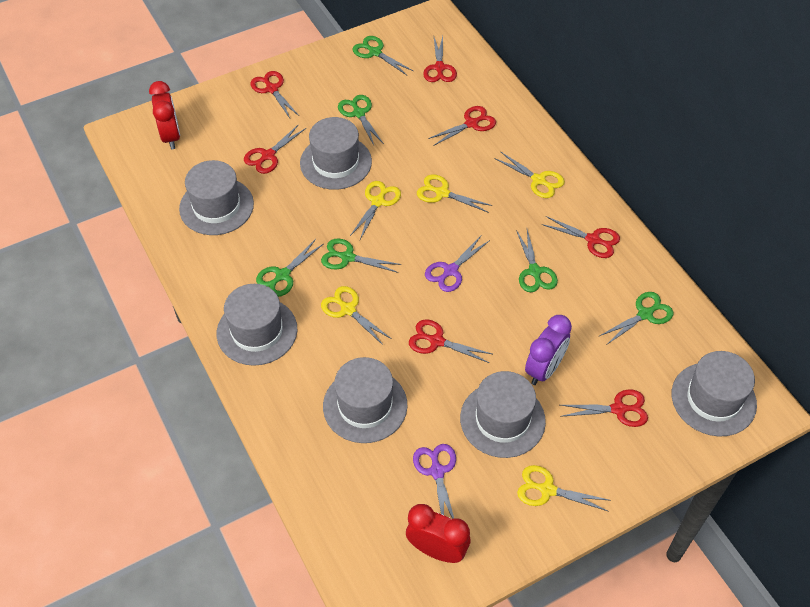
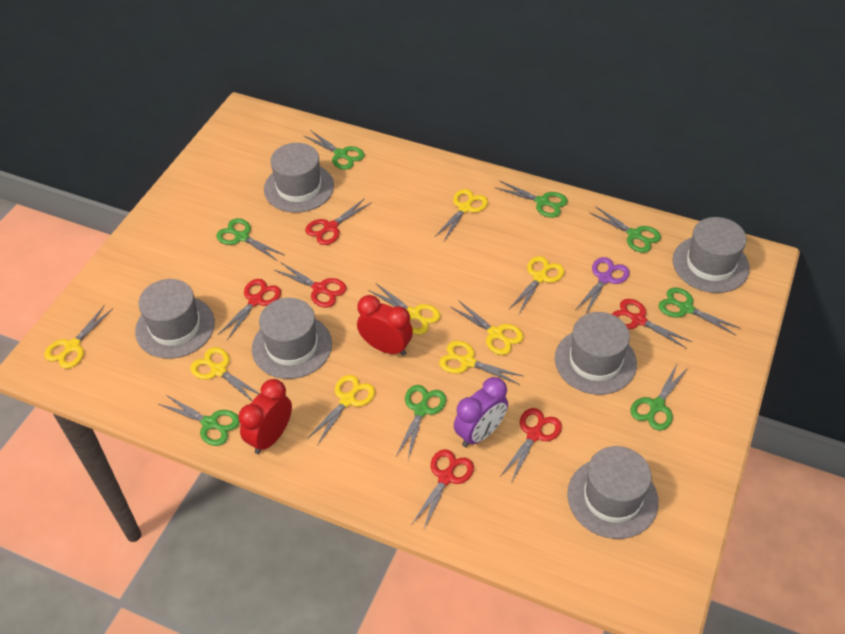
green scissors: 6 -> 8
purple scissors: 2 -> 1
red scissors: 7 -> 6
yellow scissors: 5 -> 8

